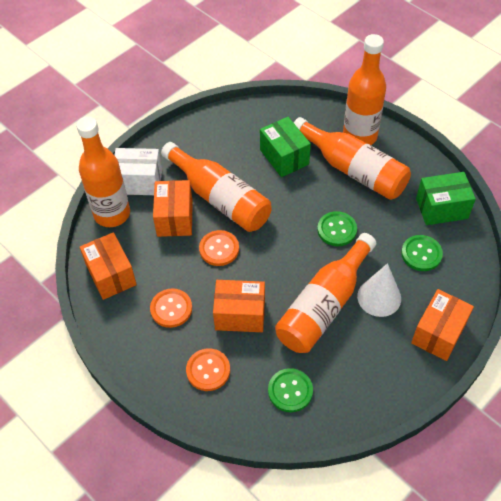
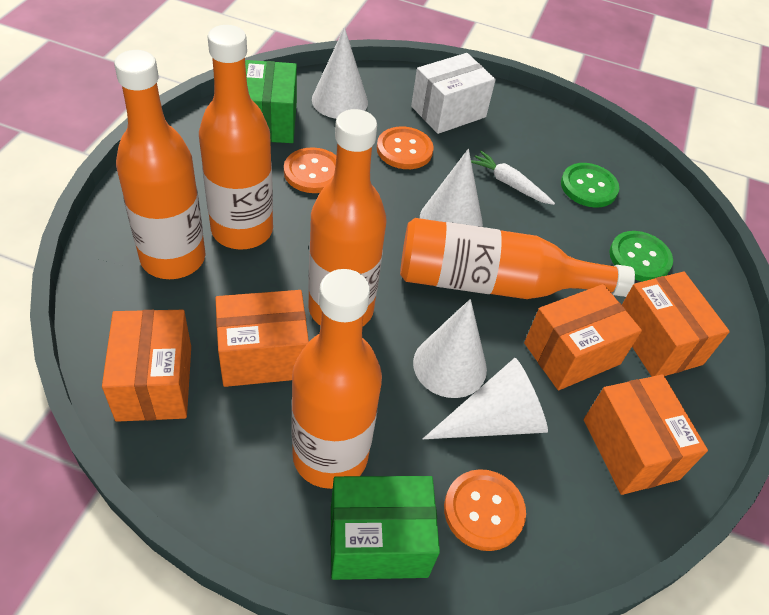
green button: 3 -> 2
orange box: 4 -> 5
white carrot: 0 -> 1
white cone: 1 -> 4

